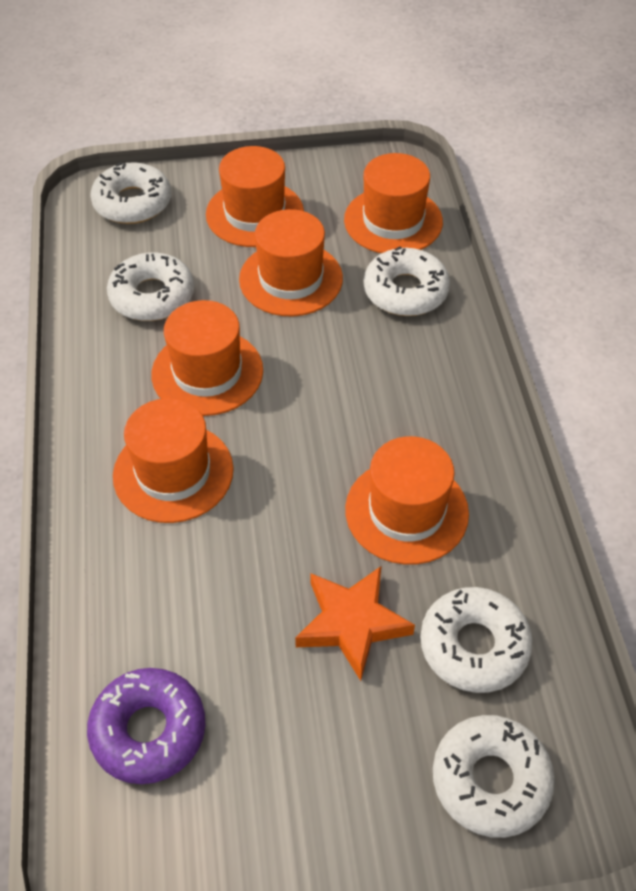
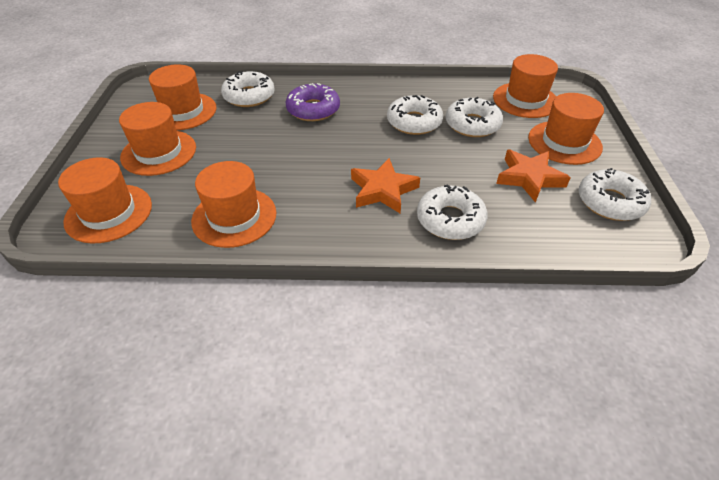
orange star: 1 -> 2

